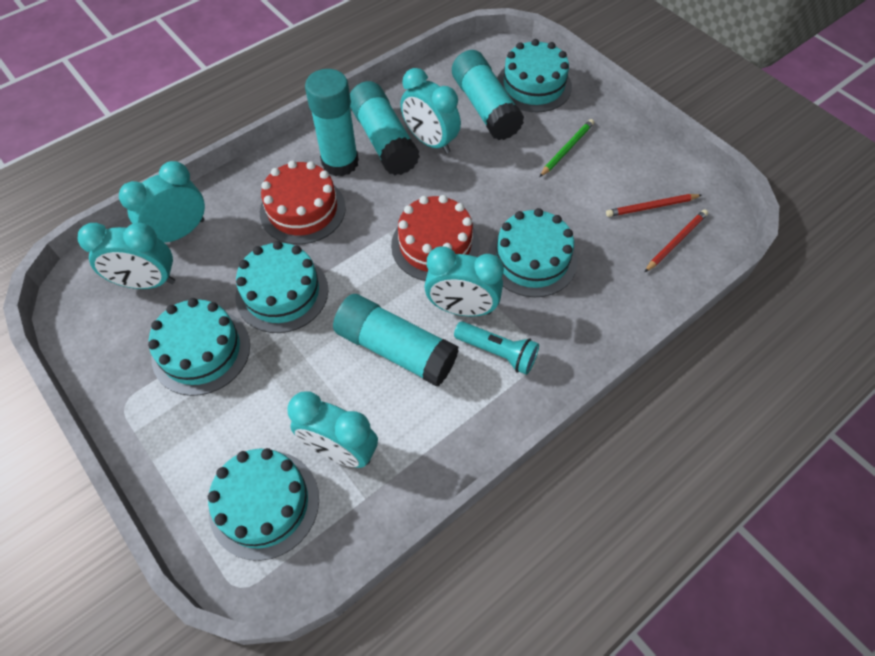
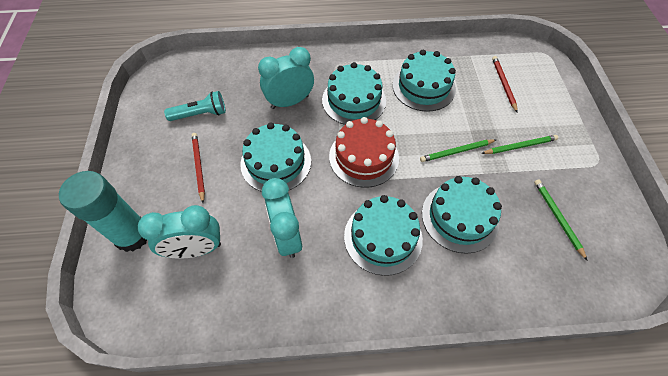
green pencil: 1 -> 3
red cake: 2 -> 1
turquoise clock: 5 -> 3
turquoise glue stick: 4 -> 1

